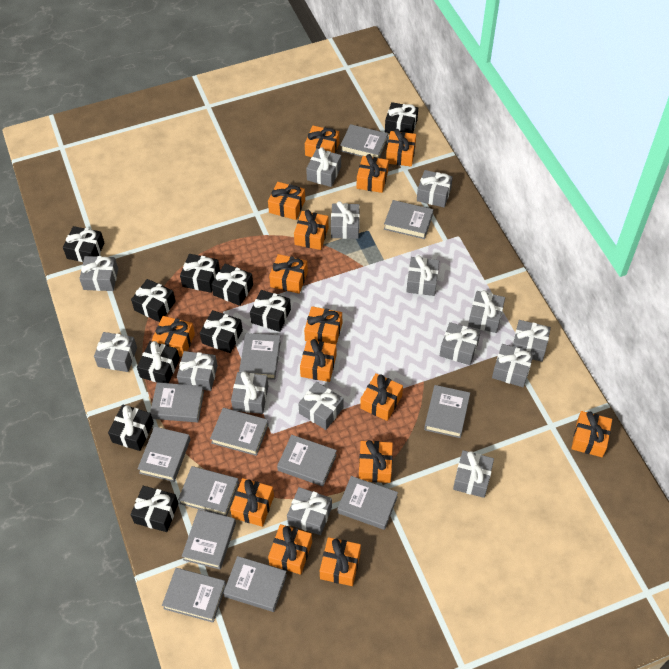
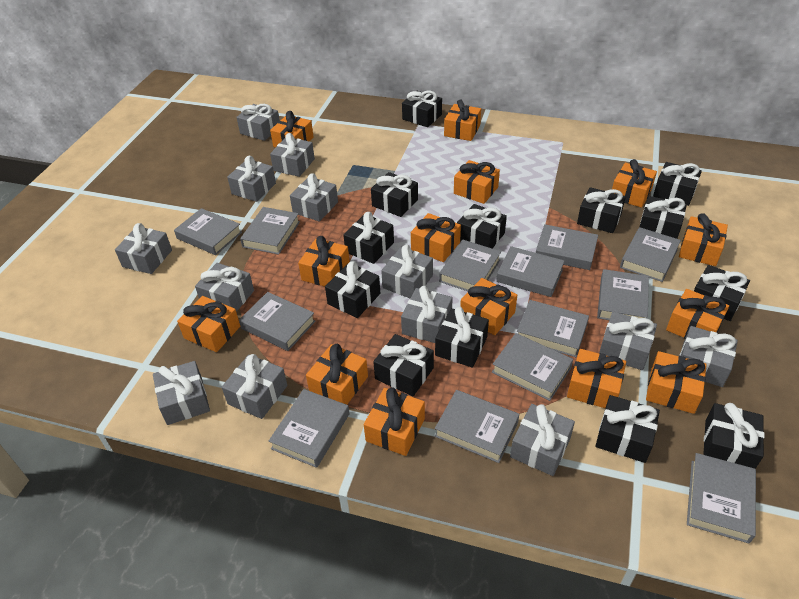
black gift: 10 -> 13
grey gift: 15 -> 13
orange gift: 15 -> 14

